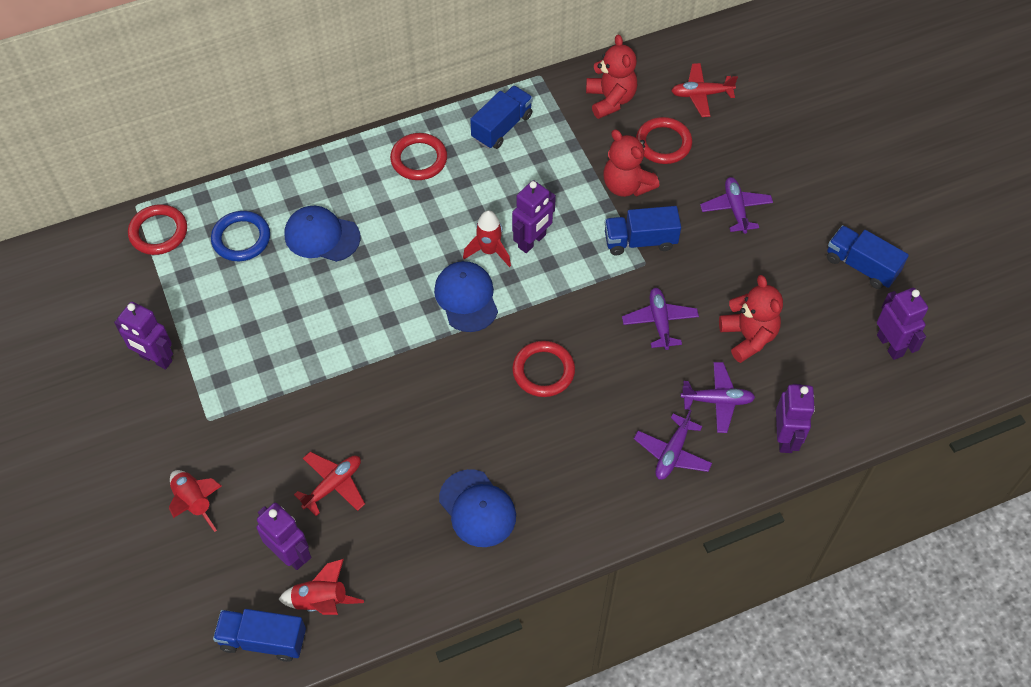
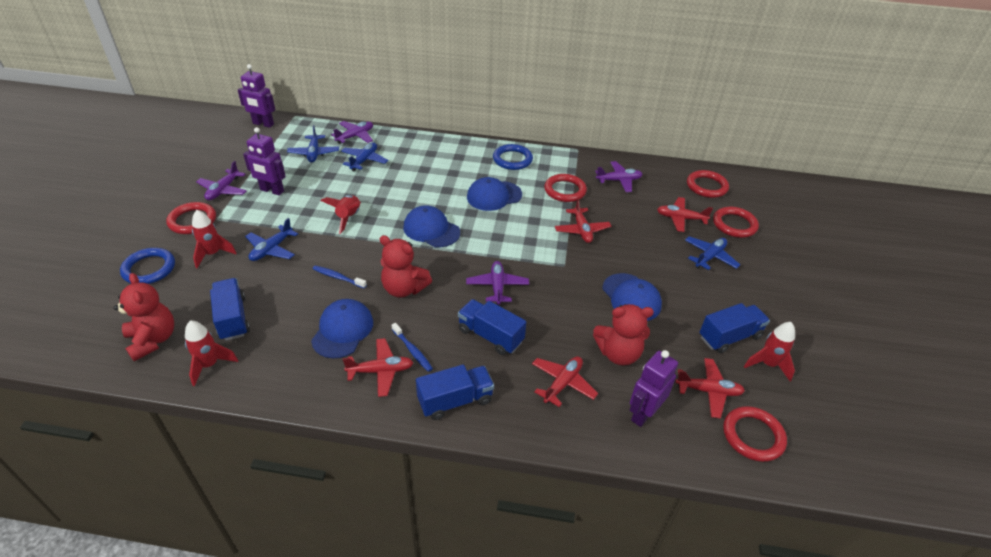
blue cap: 3 -> 4
blue plane: 0 -> 4
blue ring: 1 -> 2
blue toothbrush: 0 -> 2
purple robot: 5 -> 3
red plane: 2 -> 5
red ring: 4 -> 5
red rocket: 3 -> 4

